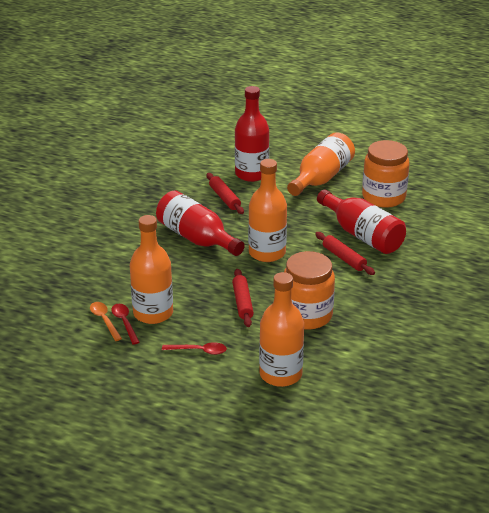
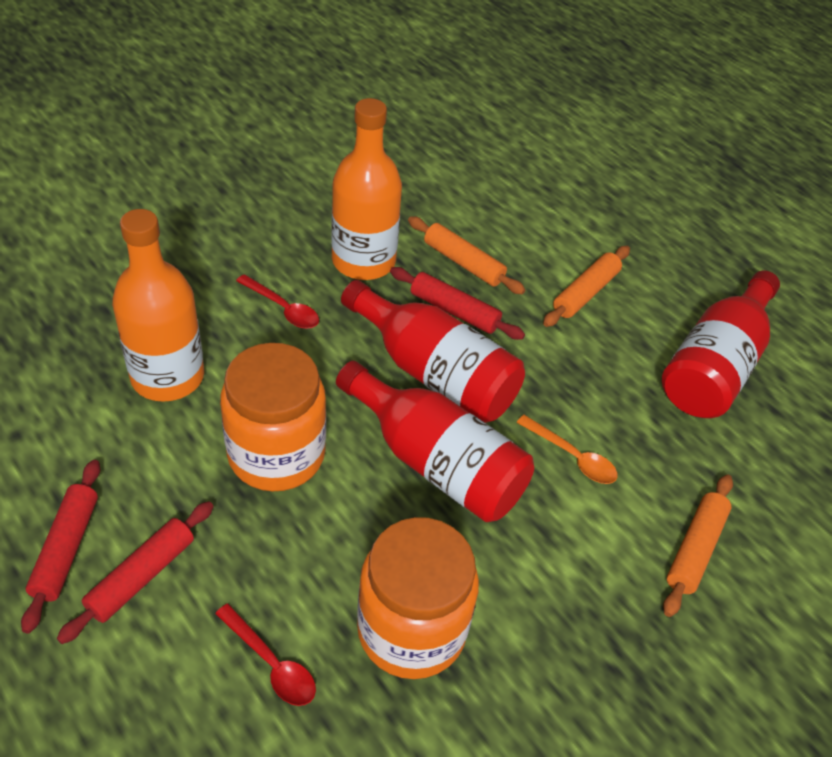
orange bottle: 4 -> 2
orange rolling pin: 0 -> 3

